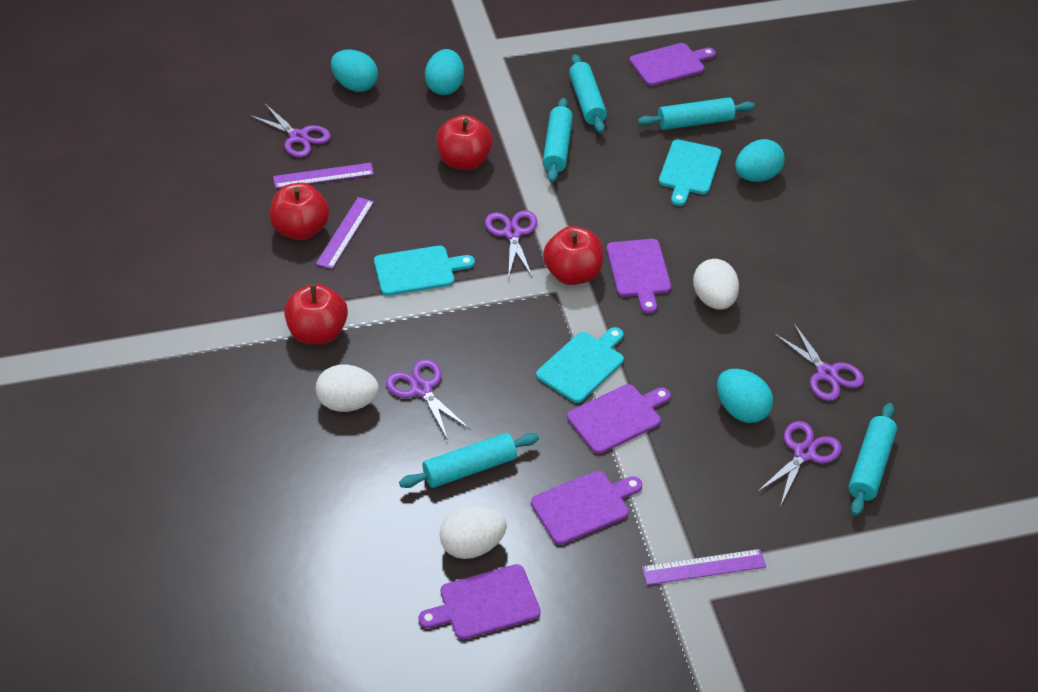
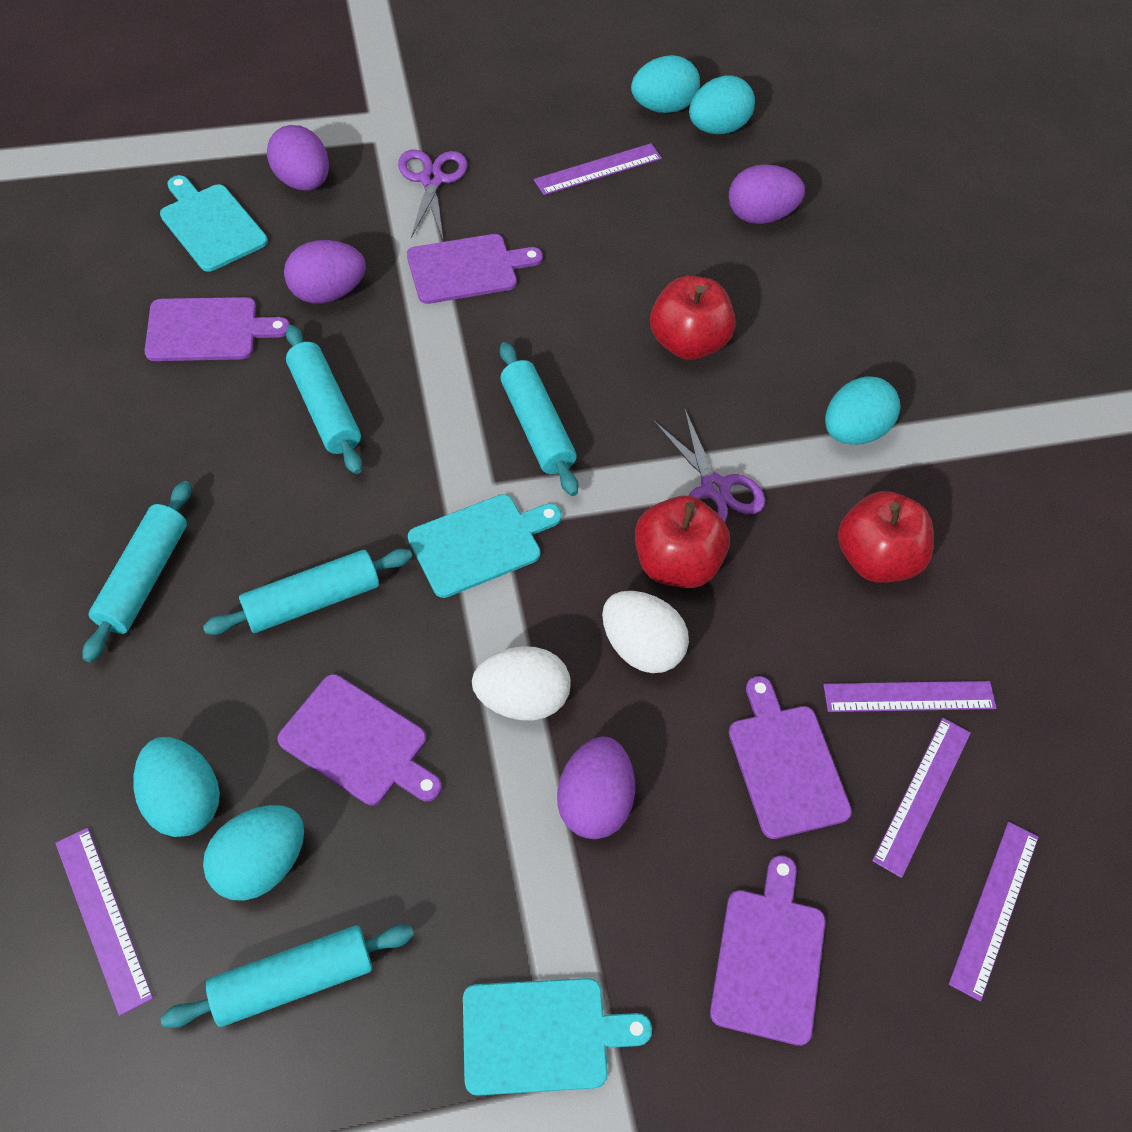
purple egg: 0 -> 4
purple ruler: 3 -> 5
purple scissors: 5 -> 2
red apple: 4 -> 3
turquoise egg: 4 -> 5
white egg: 3 -> 2

